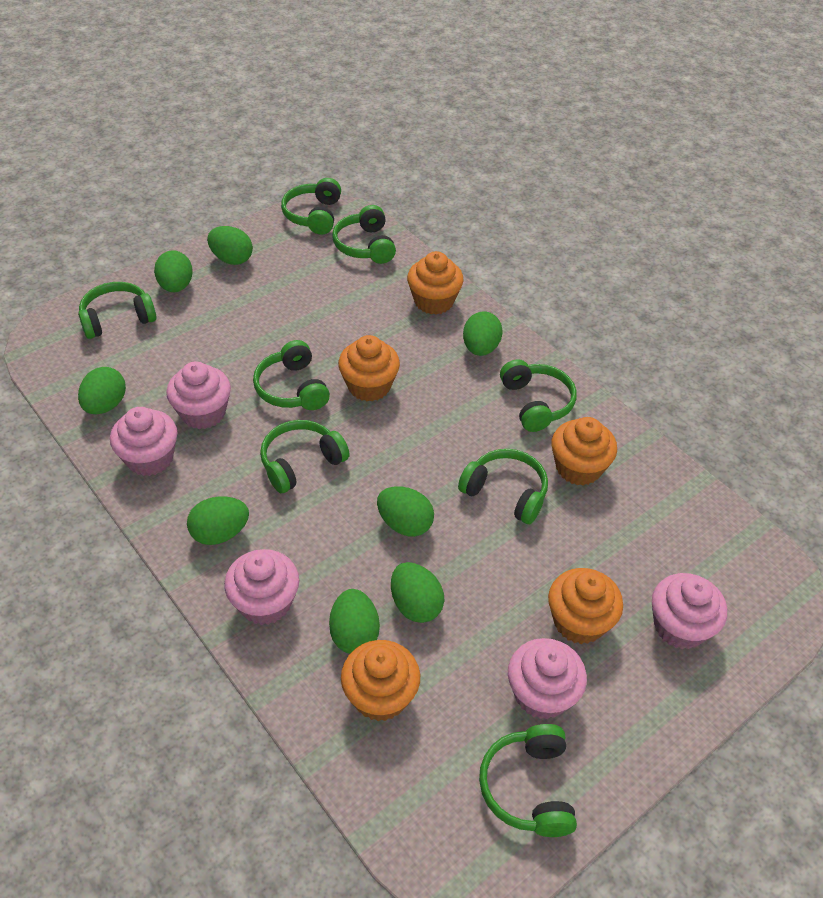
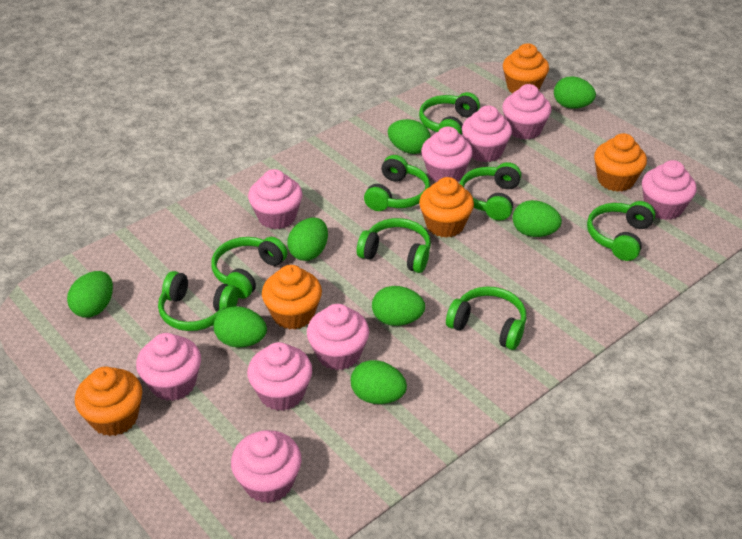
pink cupcake: 5 -> 9

